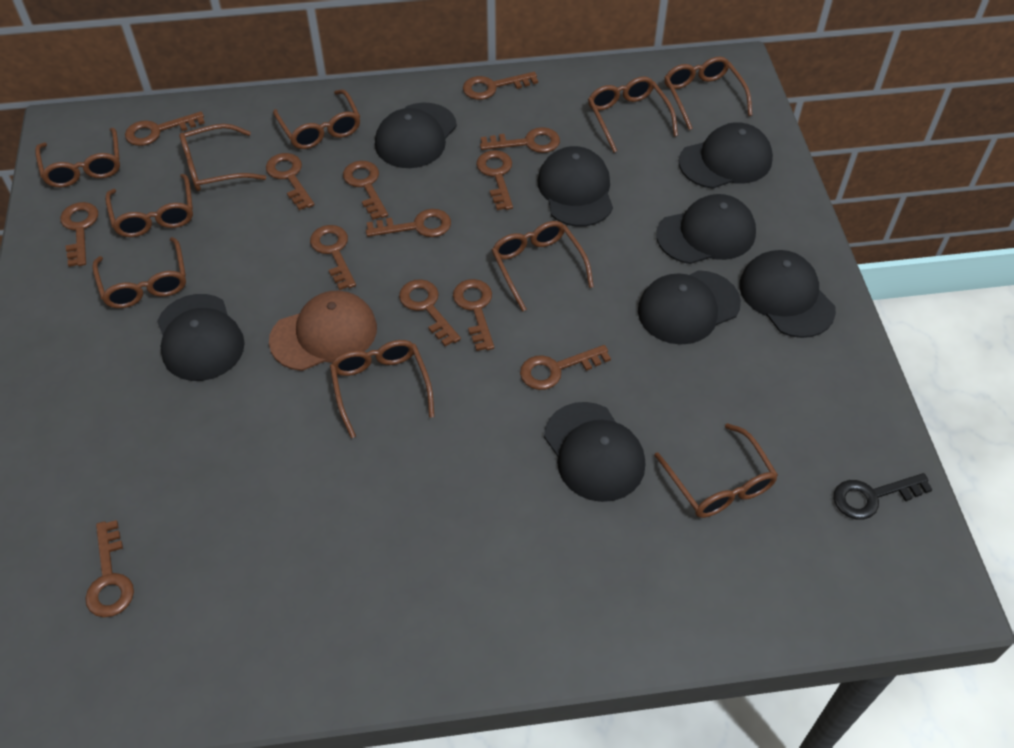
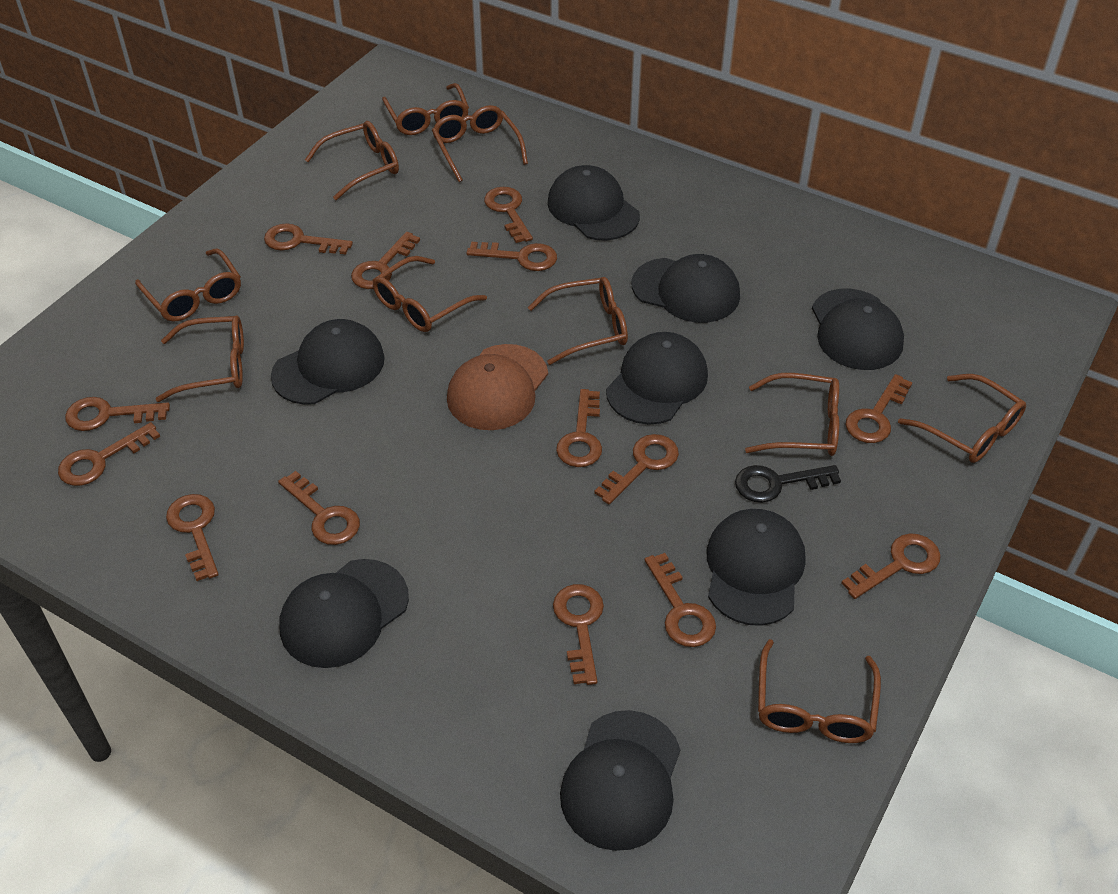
brown key: 13 -> 14

